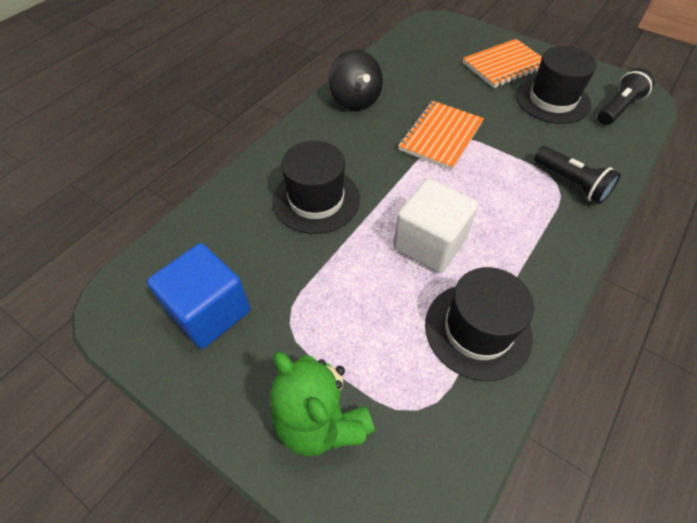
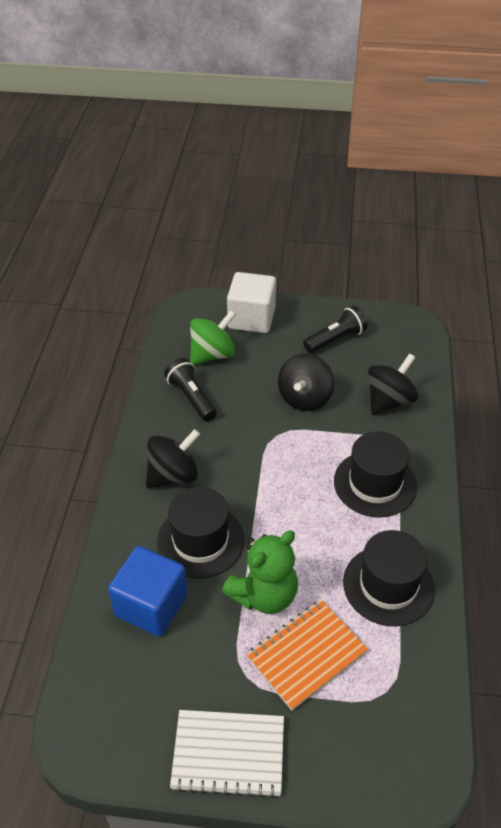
black spinning top: 1 -> 3
green spinning top: 0 -> 1
orange notebook: 2 -> 1
white notebook: 0 -> 1

